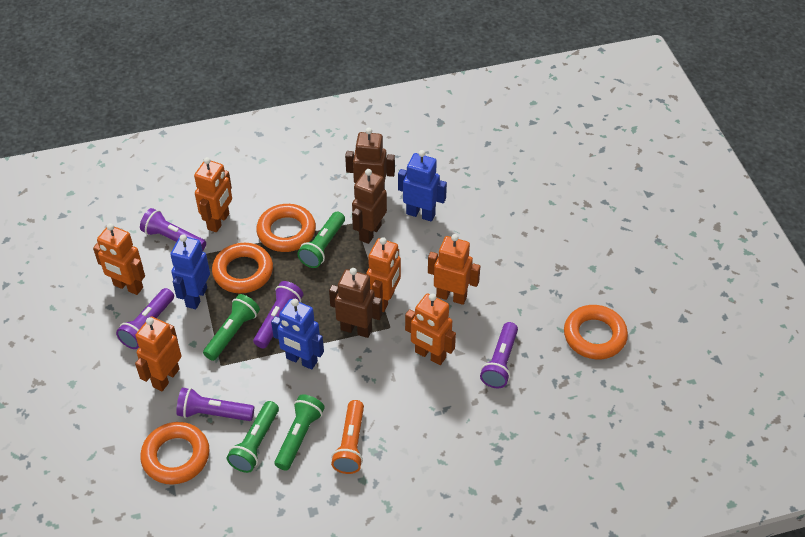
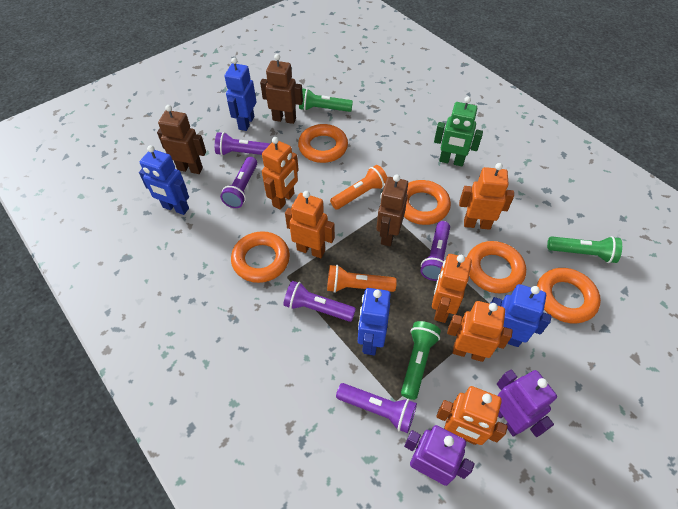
blue robot: 3 -> 4
green flashlight: 4 -> 3
green robot: 0 -> 1
orange flashlight: 1 -> 2
orange ring: 4 -> 5
purple robot: 0 -> 2

